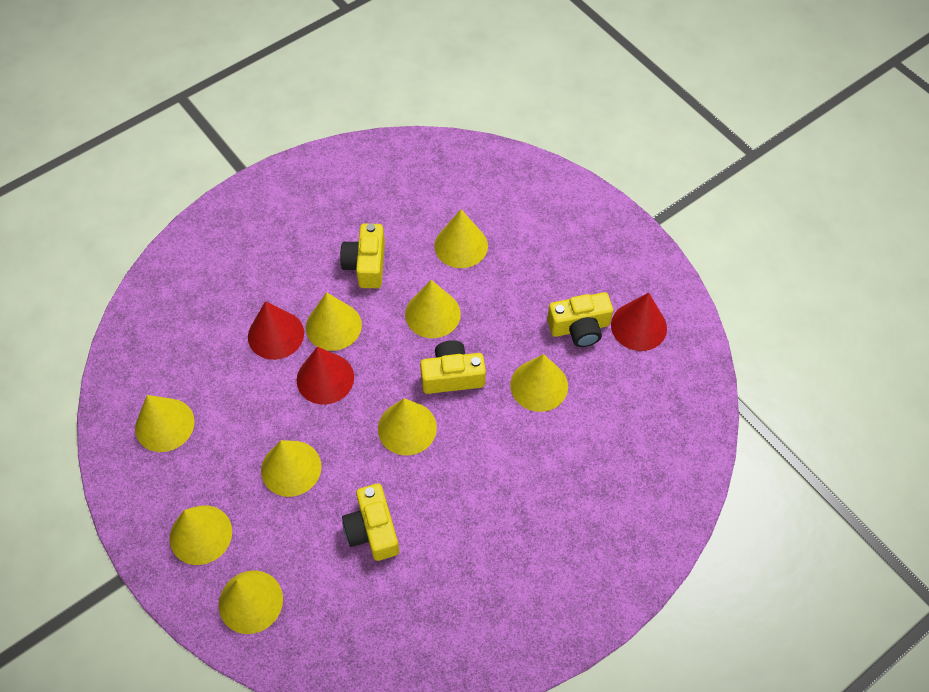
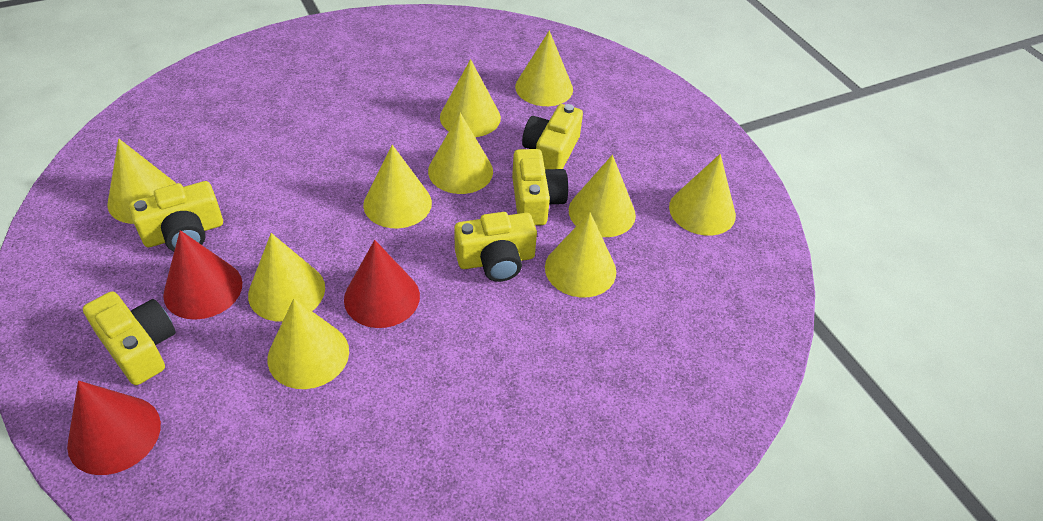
yellow camera: 4 -> 5
yellow cone: 9 -> 10

